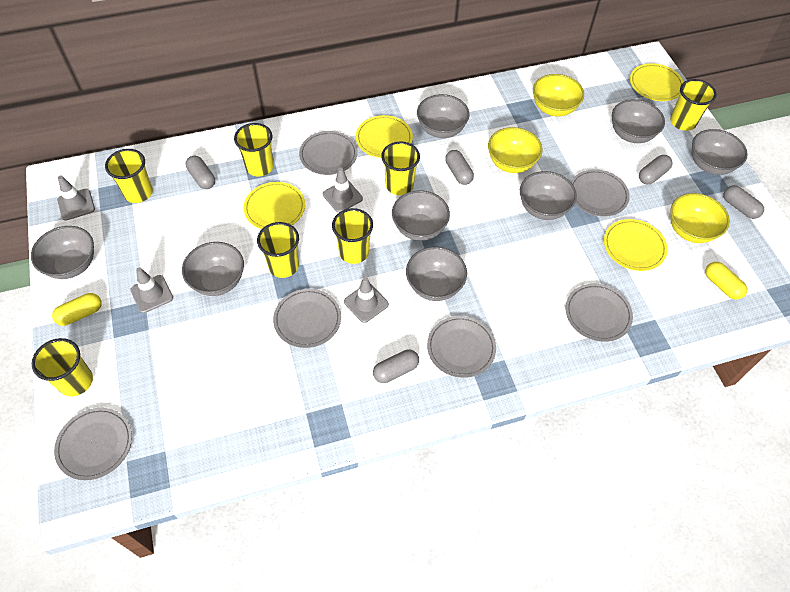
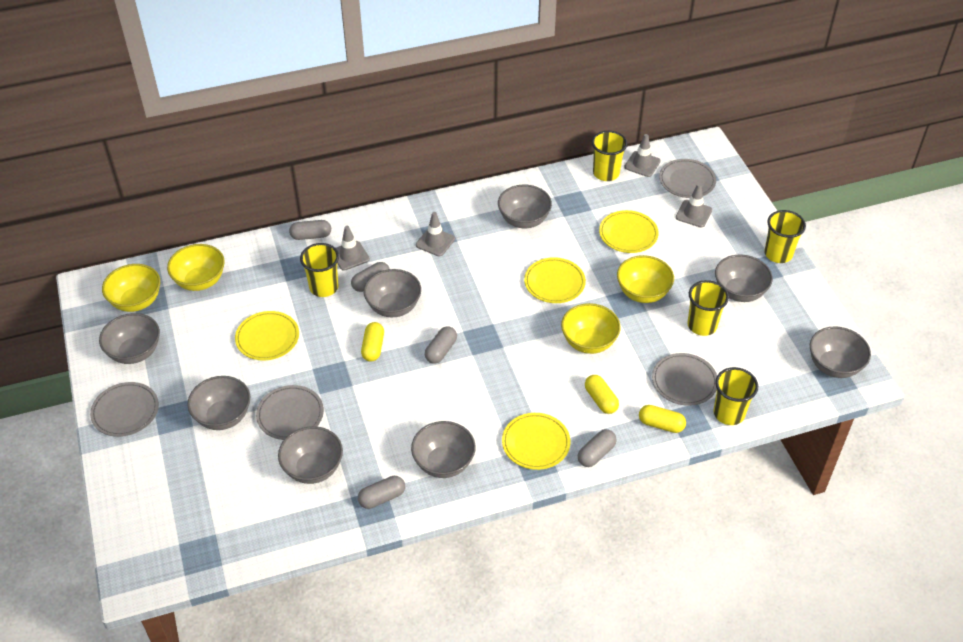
grey plate: 6 -> 4
yellow bowl: 3 -> 4
yellow capsule: 2 -> 3
yellow cup: 7 -> 5

